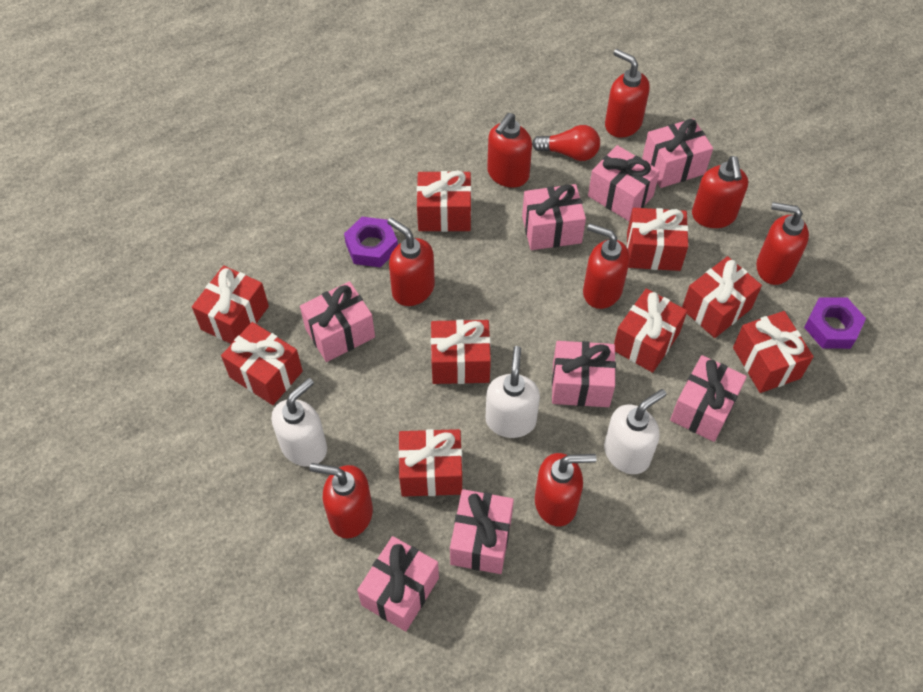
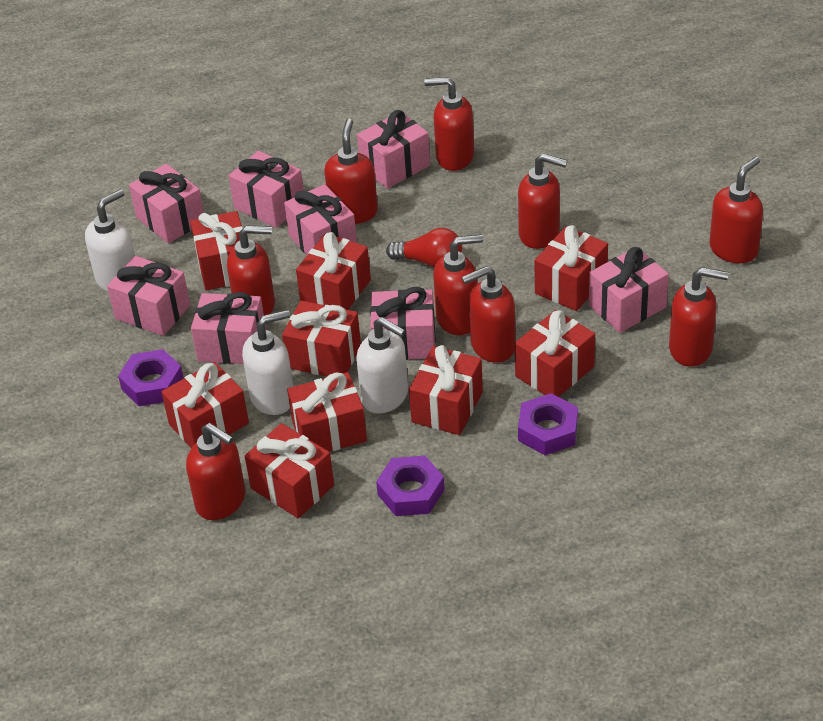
purple nut: 2 -> 3
red soap dispenser: 8 -> 9

